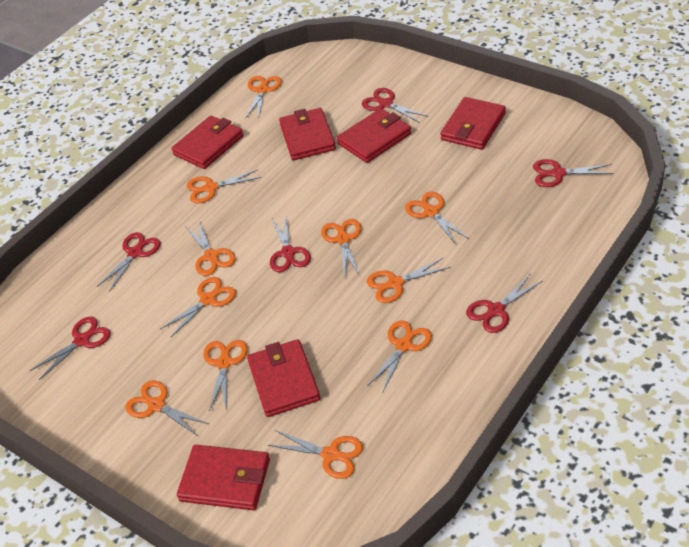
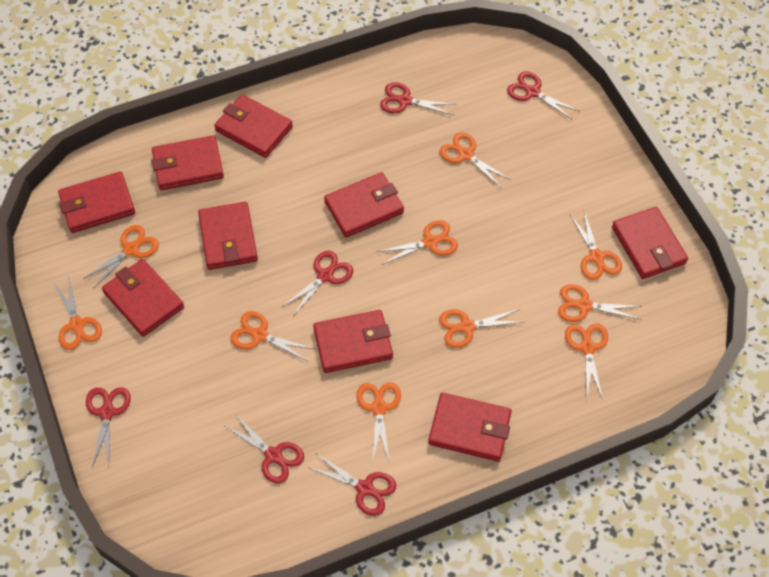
orange scissors: 11 -> 10
red wallet: 6 -> 9

